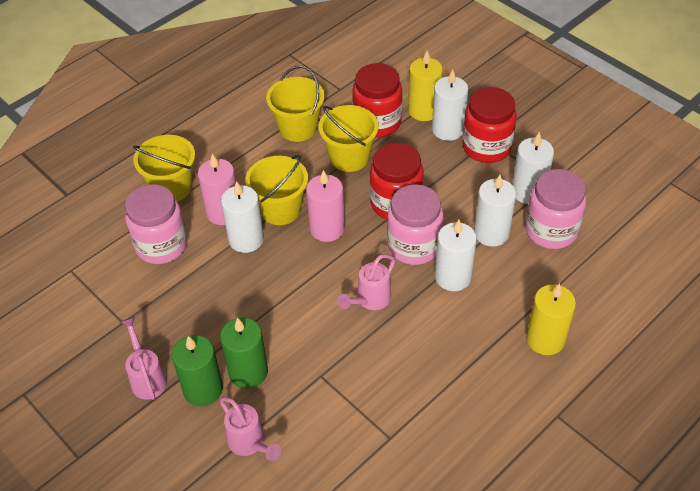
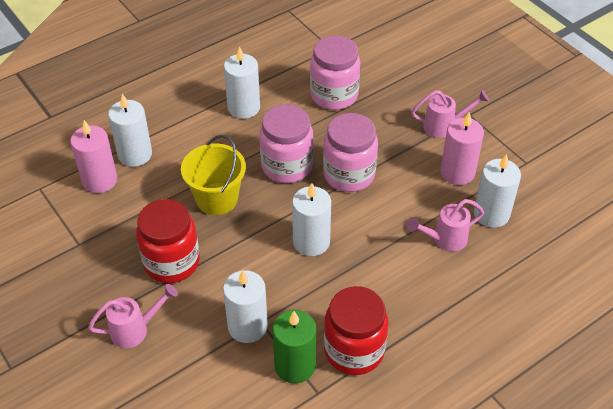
green candle: 2 -> 1
red jar: 3 -> 2
yellow bucket: 4 -> 1
yellow candle: 2 -> 0

